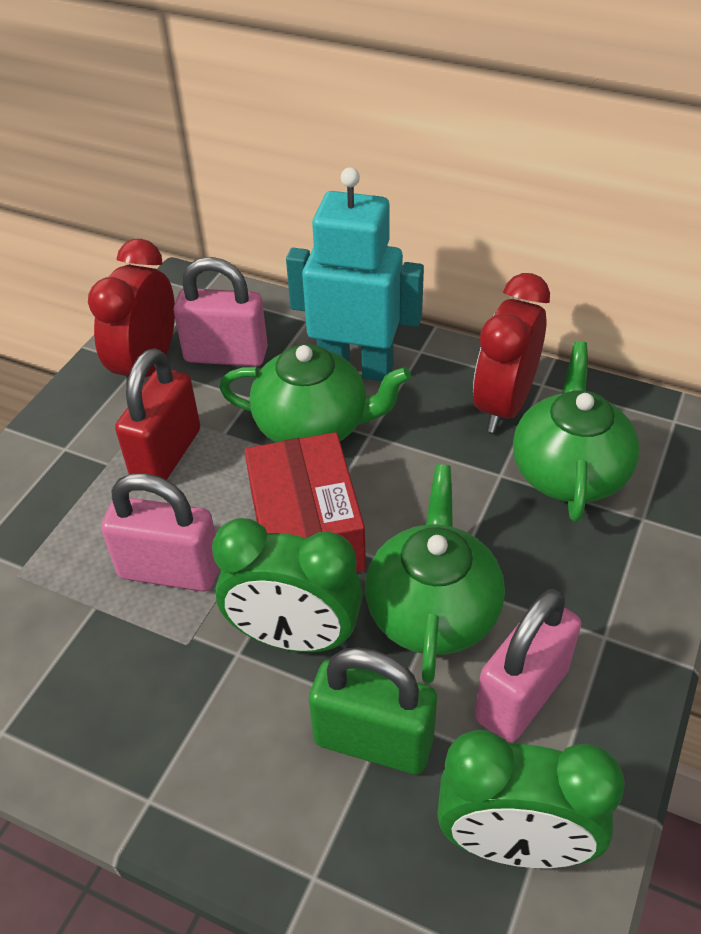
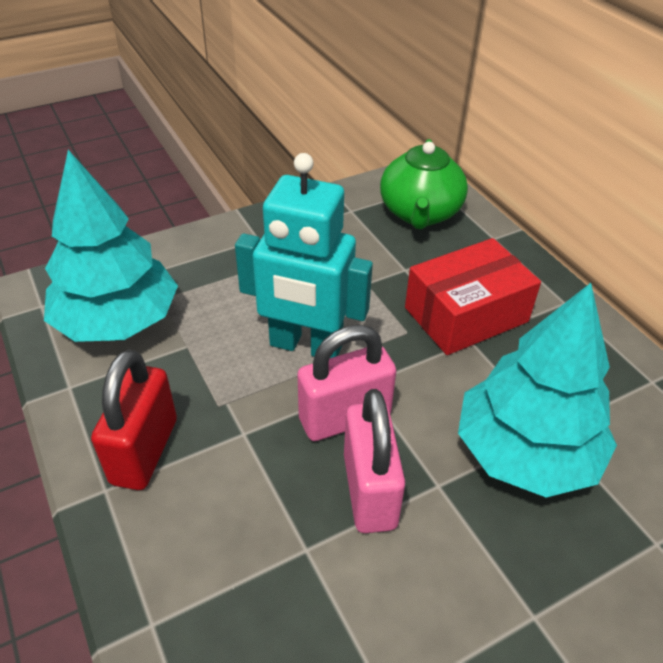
green clock: 2 -> 0
green padlock: 1 -> 0
green teapot: 3 -> 1
pink padlock: 3 -> 2
red clock: 2 -> 0
turquoise tree: 0 -> 2

